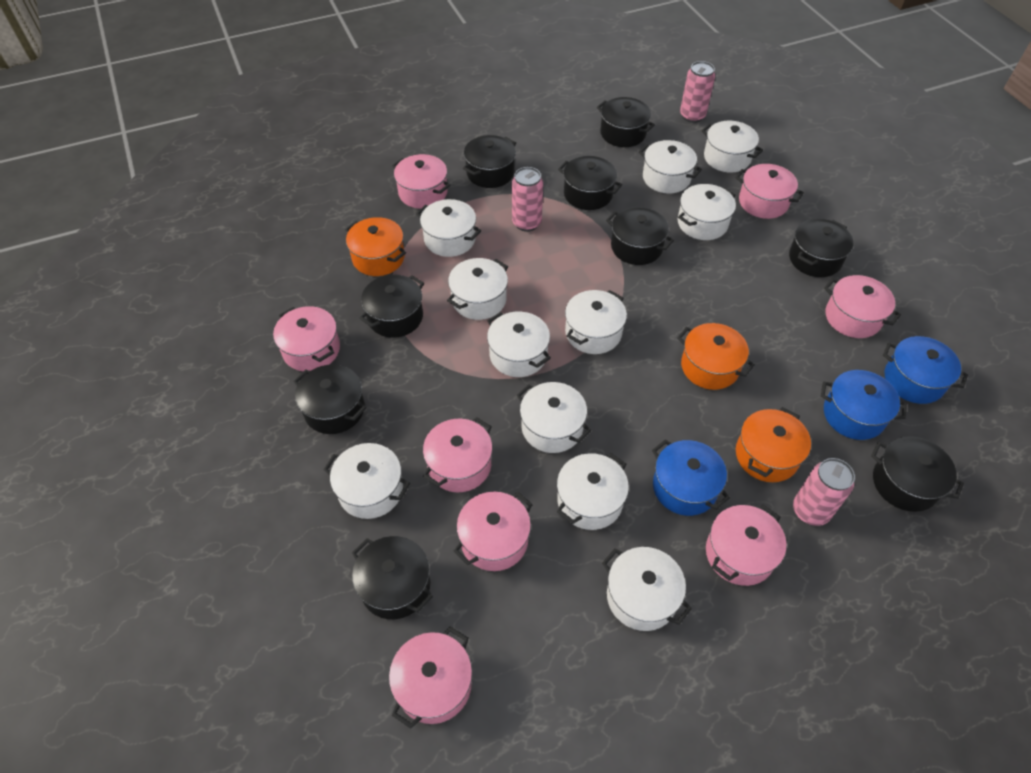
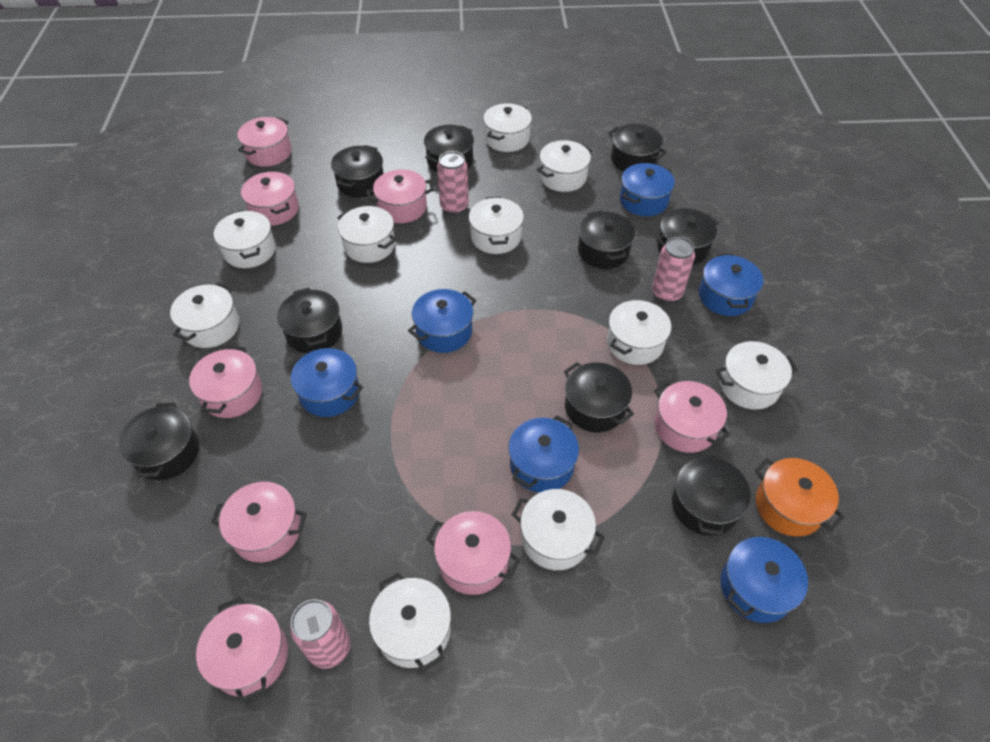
blue pot: 3 -> 6
orange pot: 3 -> 1
white pot: 11 -> 10

